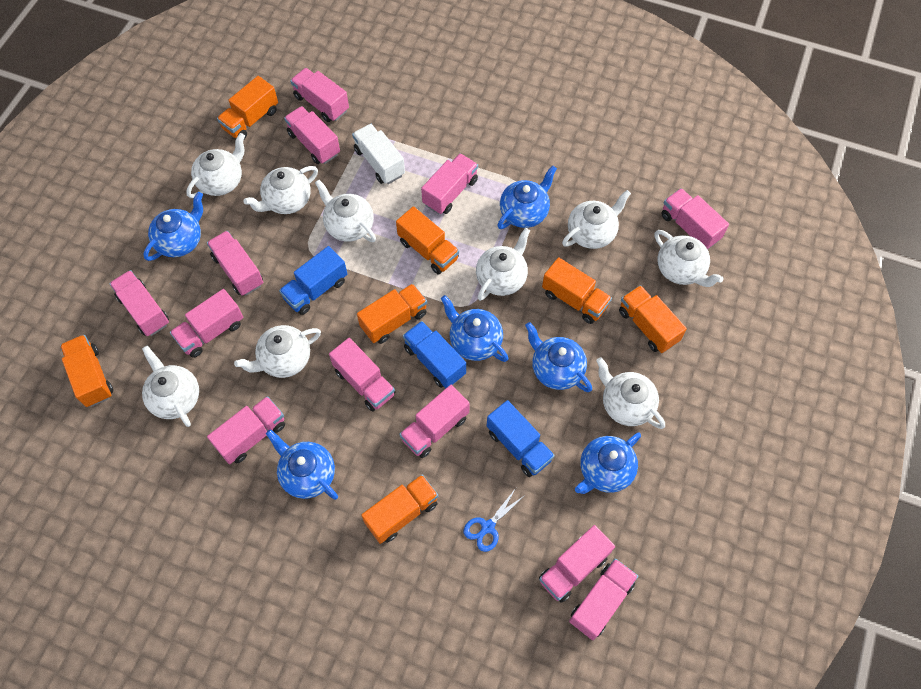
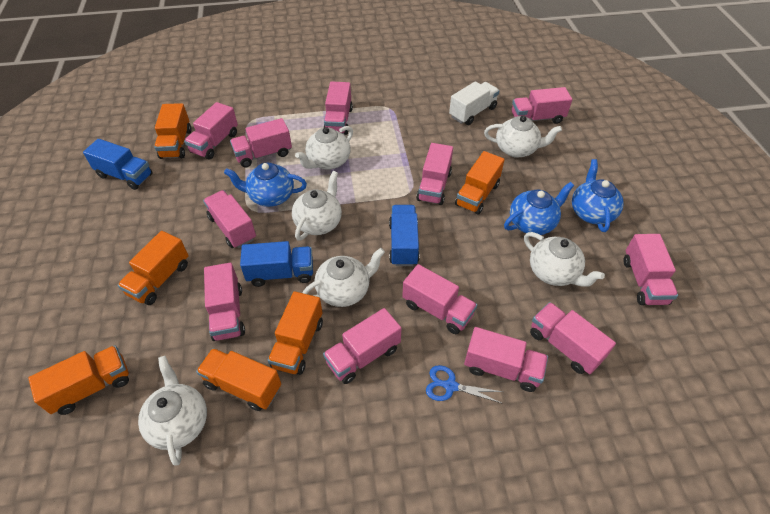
blue teapot: 6 -> 3
orange truck: 7 -> 6
white teapot: 9 -> 6

